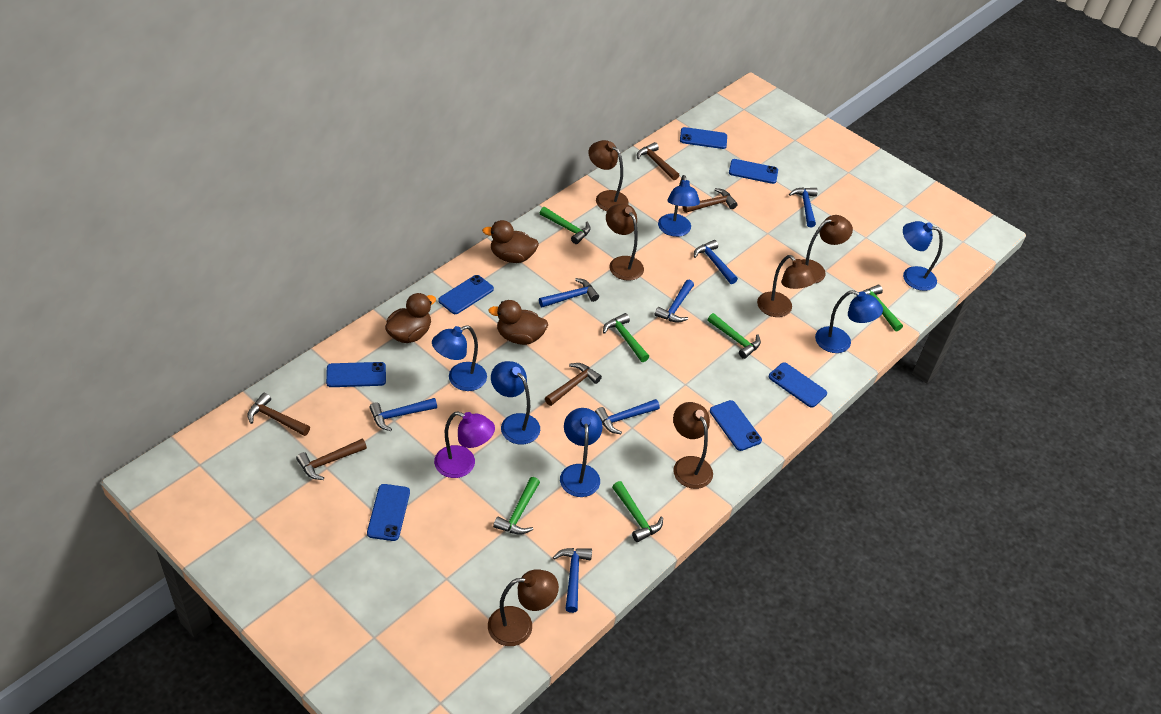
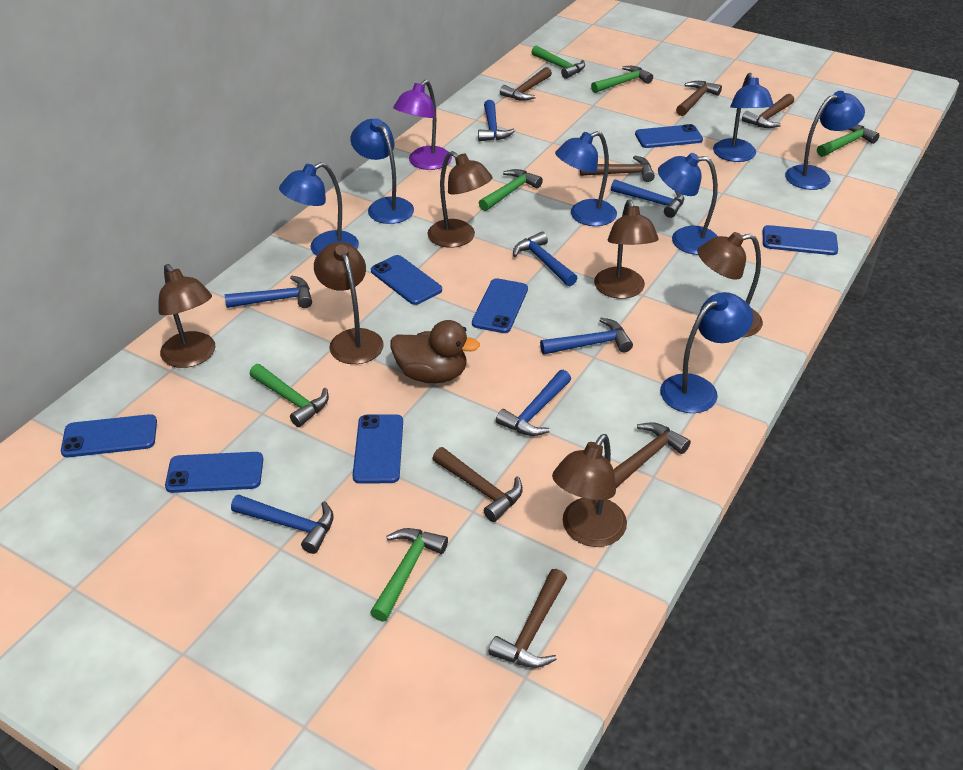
blue lamp: 6 -> 7
brown duck: 3 -> 1
brown hammer: 5 -> 7

